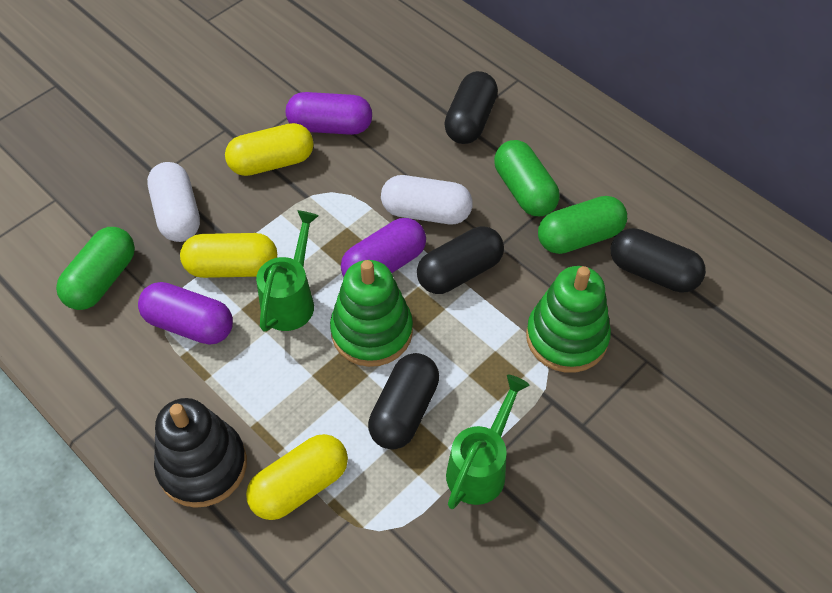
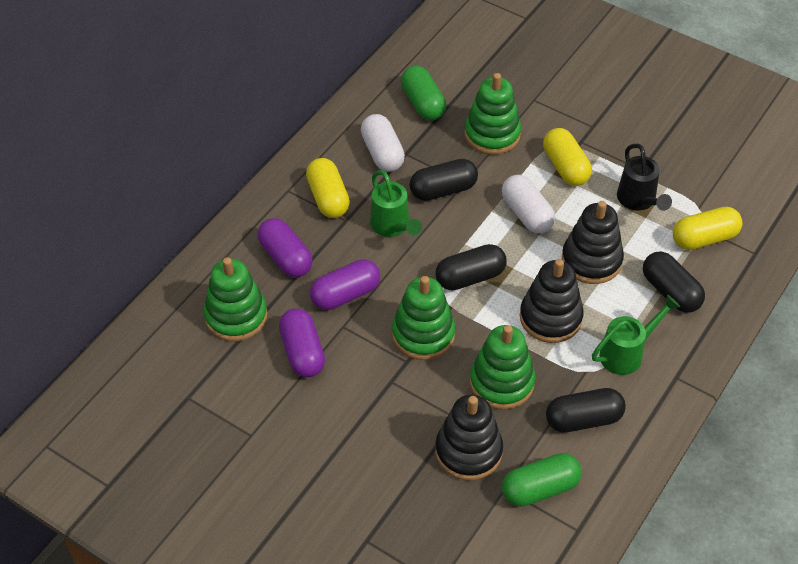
black stacking toy: 1 -> 3
black watering can: 0 -> 1
green capsule: 3 -> 2
green stacking toy: 2 -> 4

